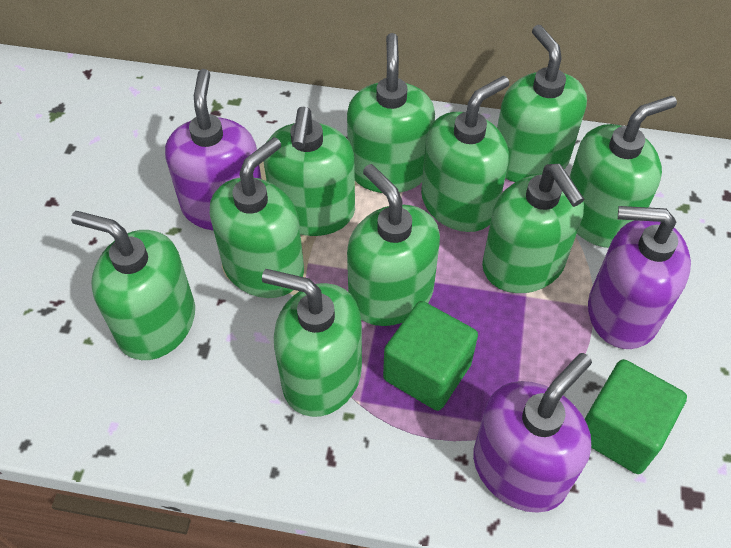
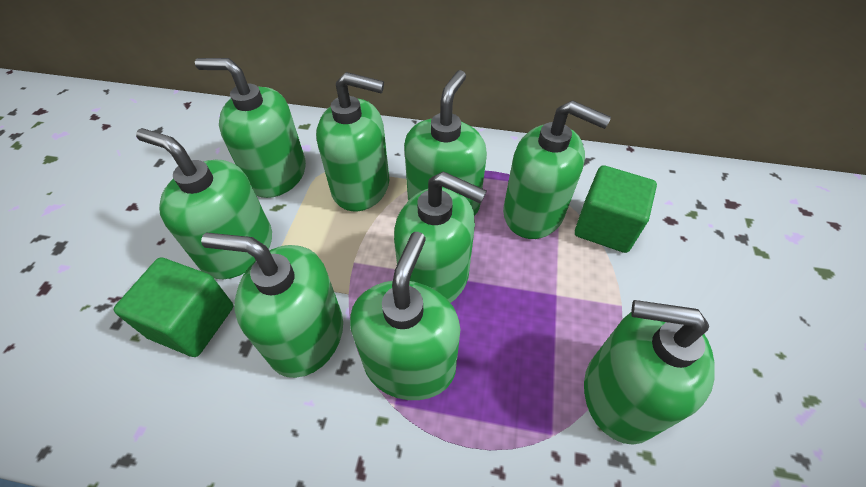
green soap dispenser: 10 -> 9
purple soap dispenser: 3 -> 0

